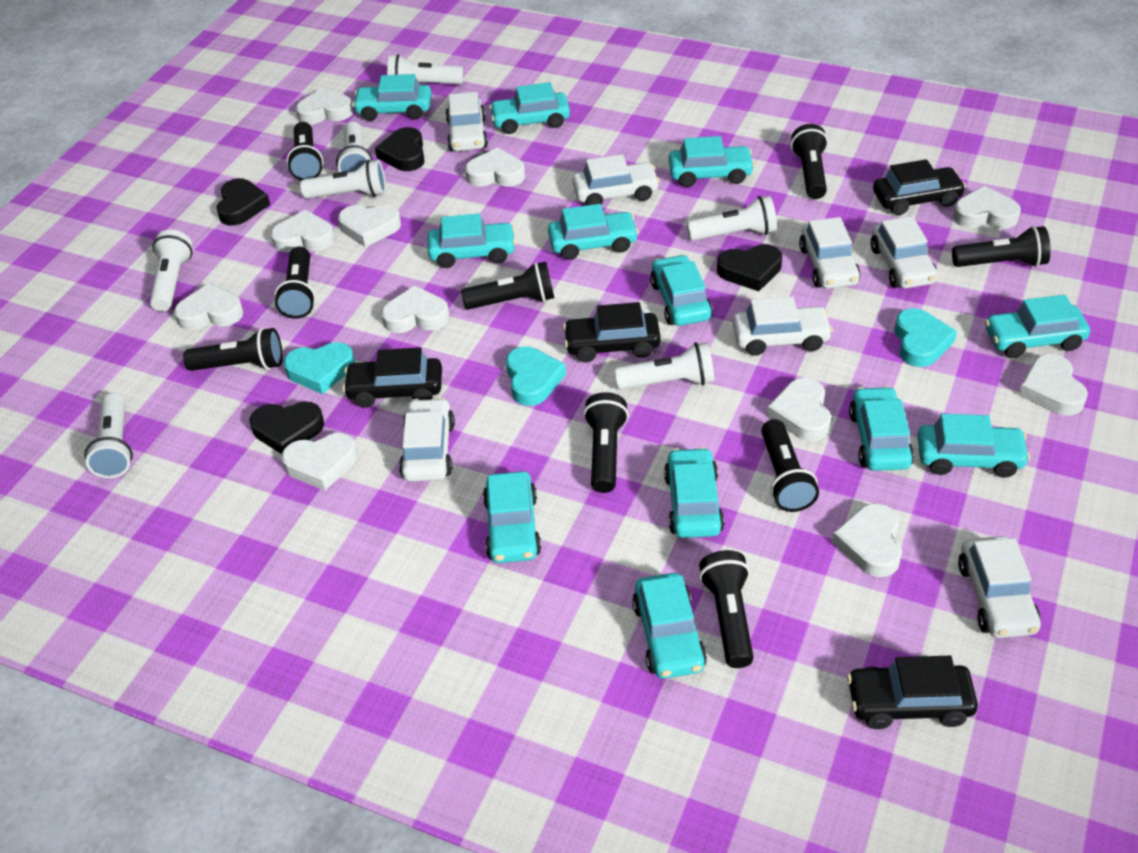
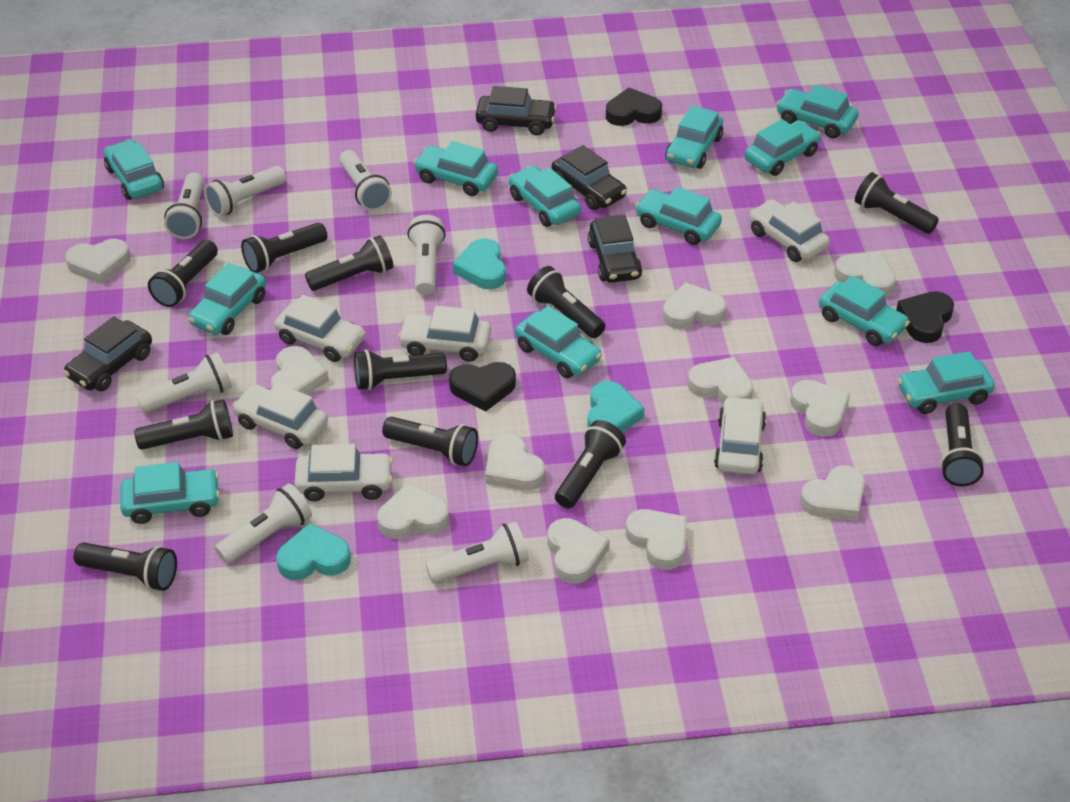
black flashlight: 9 -> 11
black heart: 4 -> 3
white car: 7 -> 6

